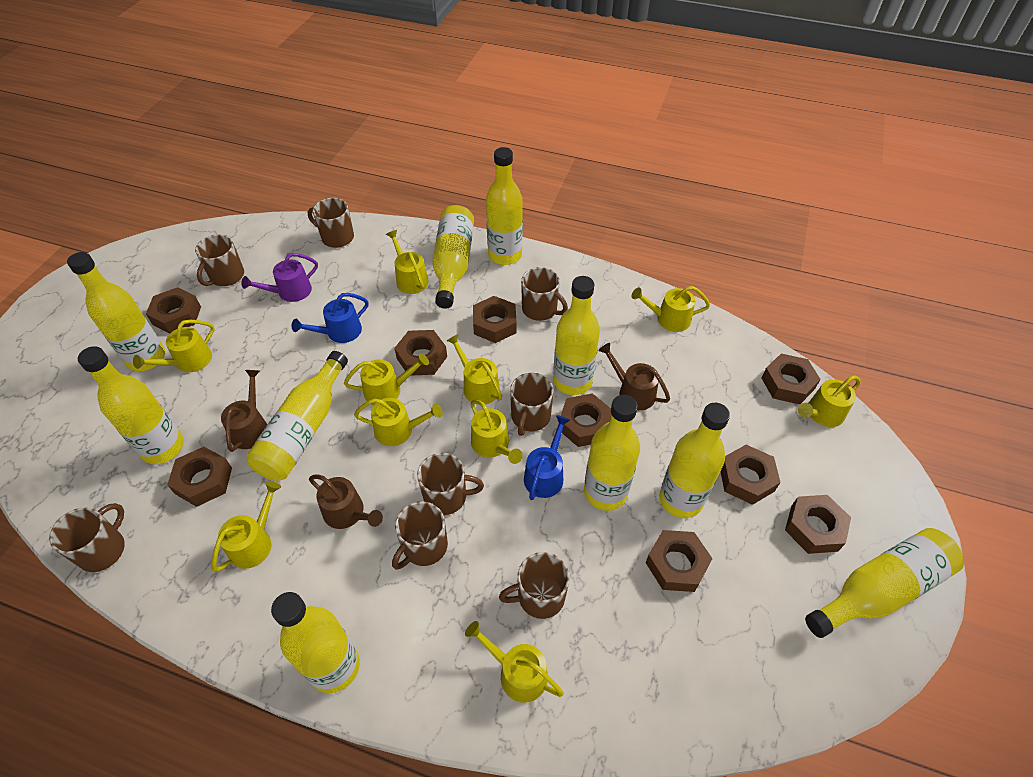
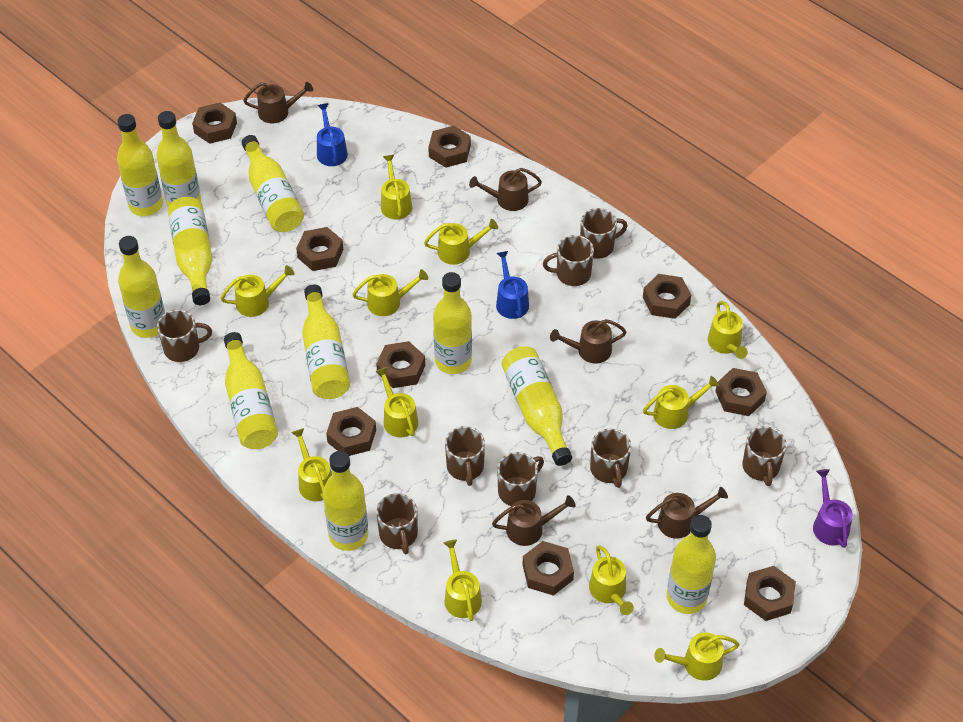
brown watering can: 3 -> 5
yellow bottle: 10 -> 11
yellow watering can: 10 -> 11

